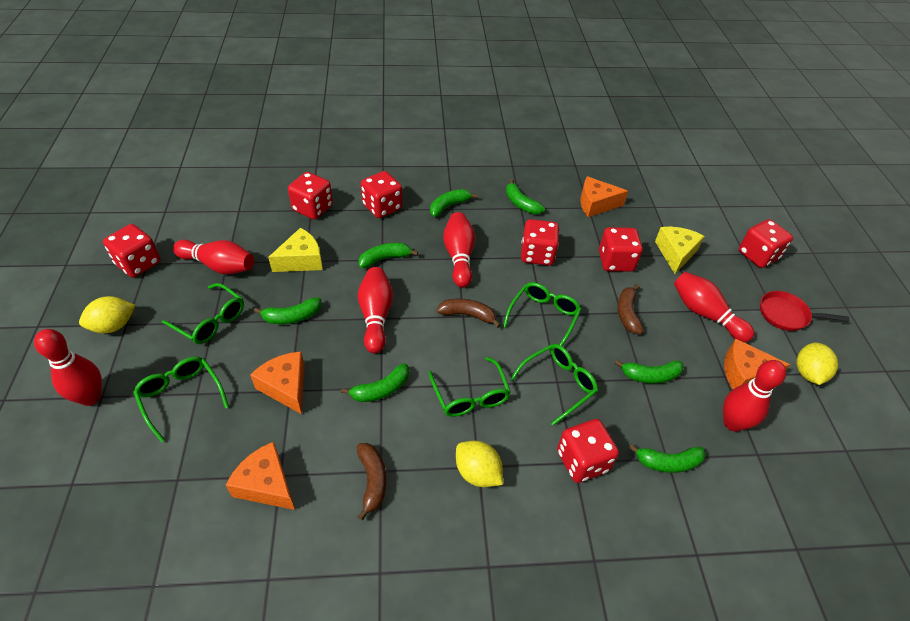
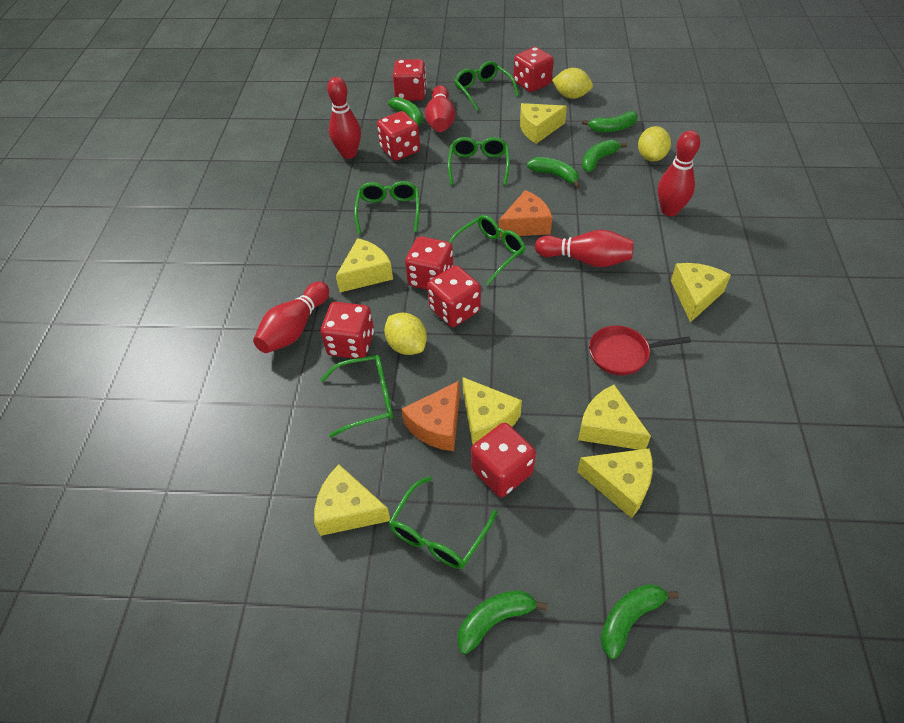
brown banana: 3 -> 0
green banana: 7 -> 6
green glasses: 5 -> 6
orange cheese: 4 -> 2
red bowling pin: 6 -> 5
yellow cheese: 2 -> 7

